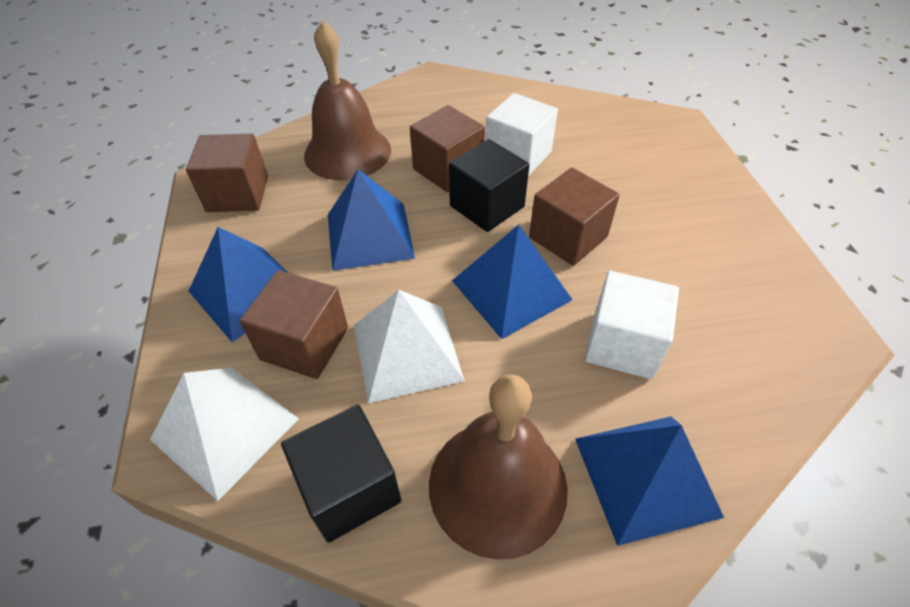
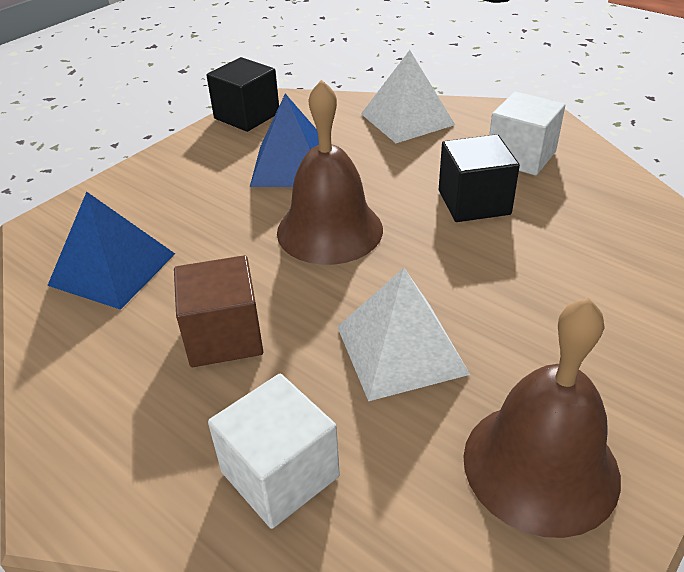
blue pyramid: 4 -> 2
brown cube: 4 -> 1

